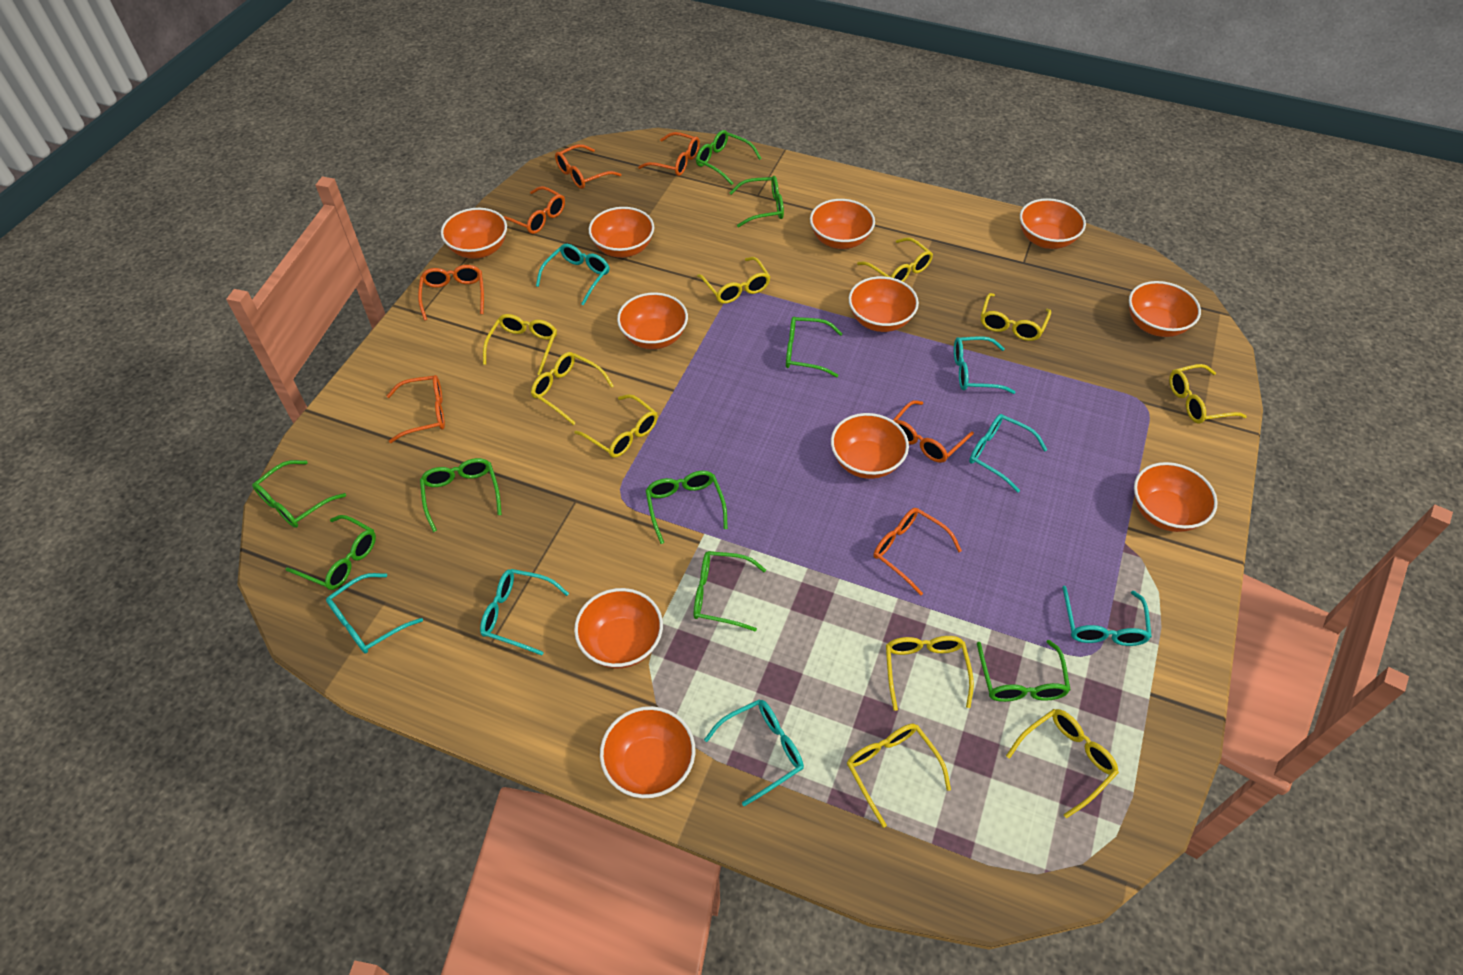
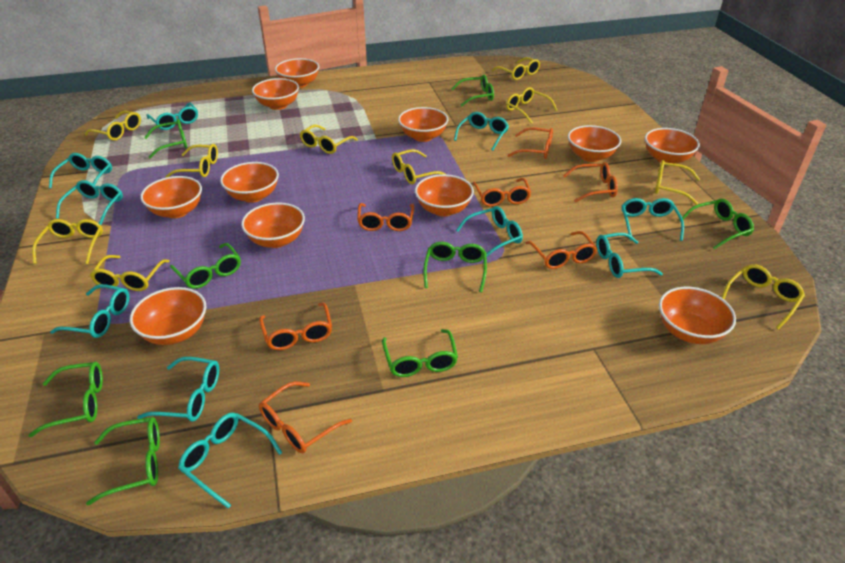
green glasses: 9 -> 8
turquoise glasses: 7 -> 10

